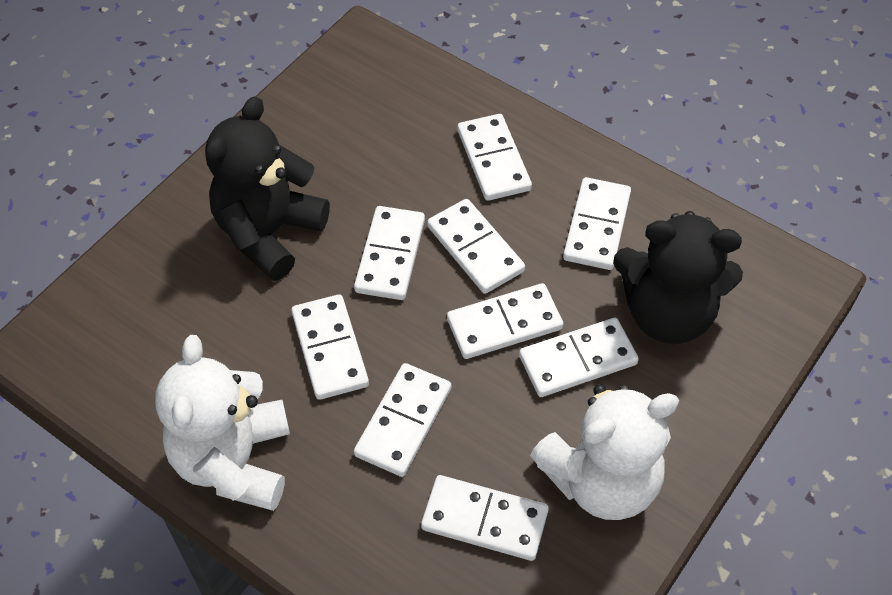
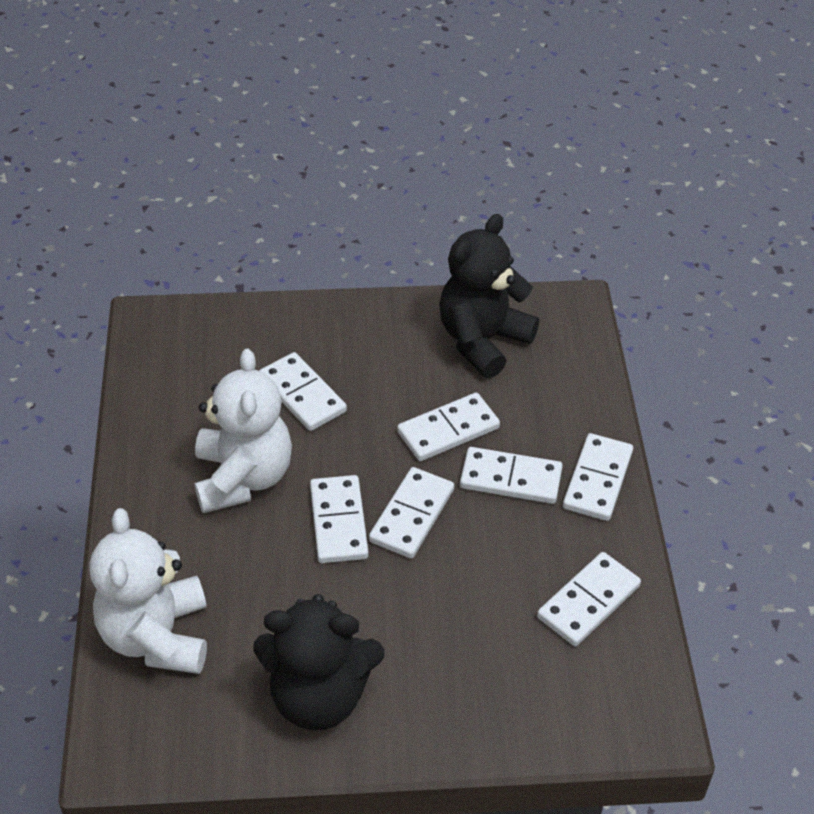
white domino: 9 -> 7

